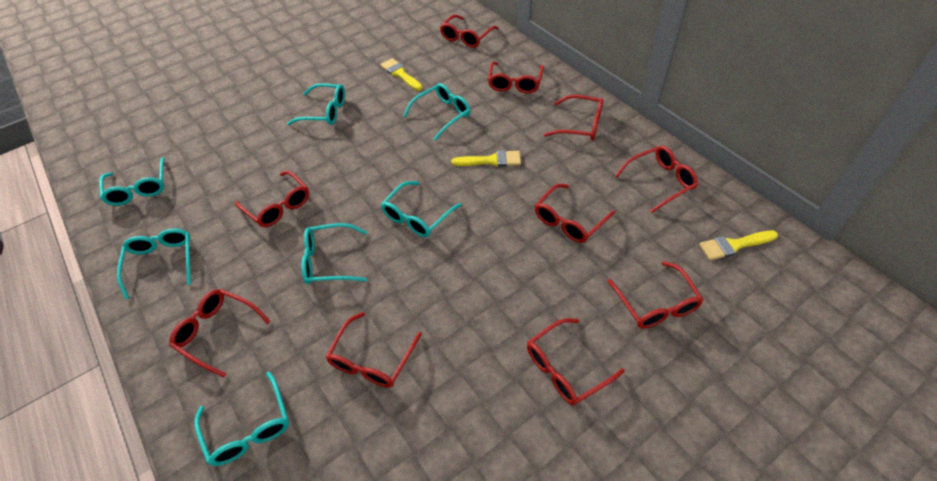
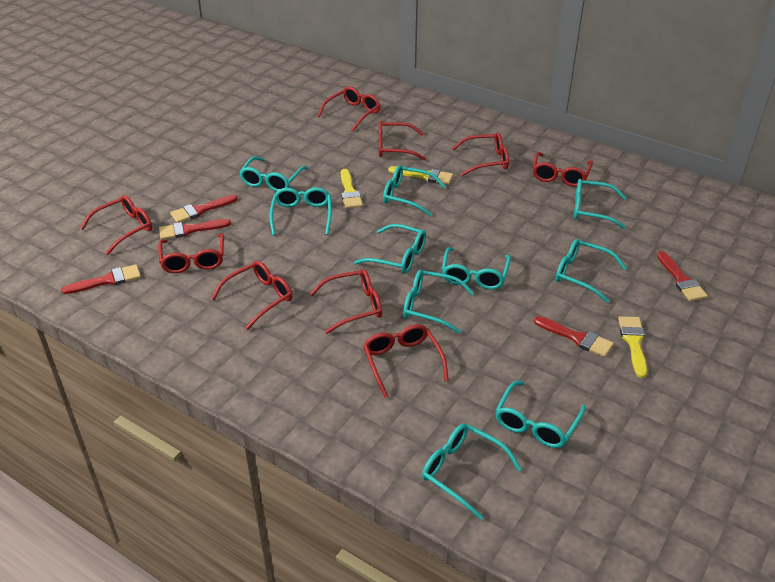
red brush: 0 -> 5
red glasses: 10 -> 9
turquoise glasses: 7 -> 10

